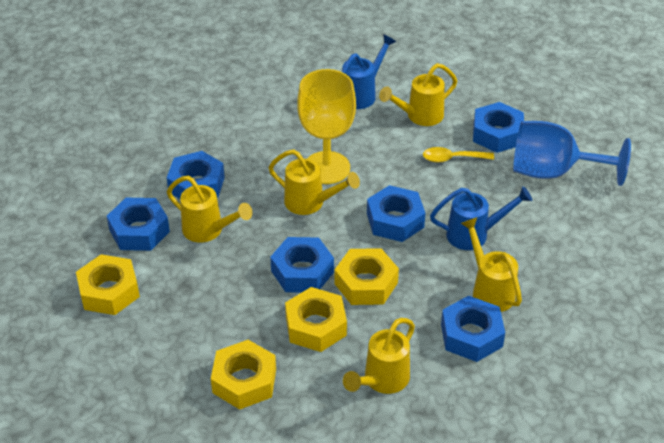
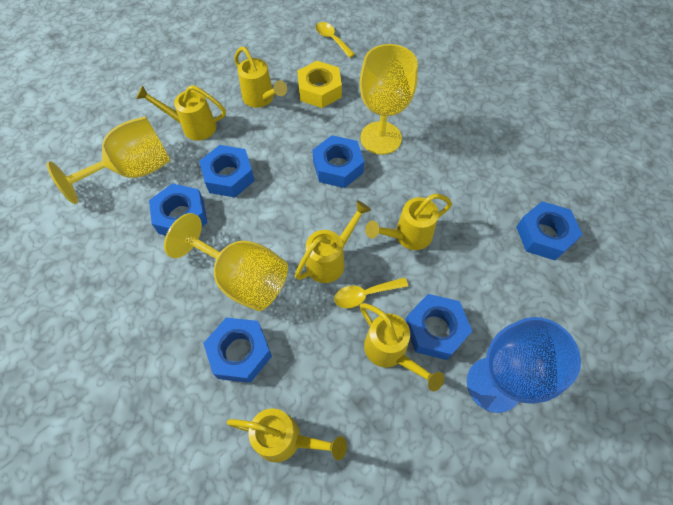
blue watering can: 2 -> 0
yellow goblet: 1 -> 3
yellow nut: 4 -> 1
yellow spoon: 1 -> 2
yellow watering can: 5 -> 6

